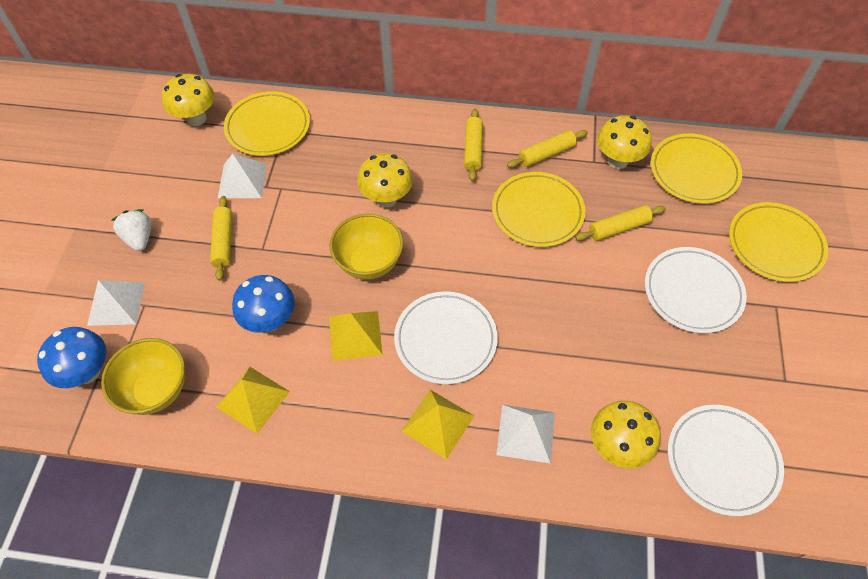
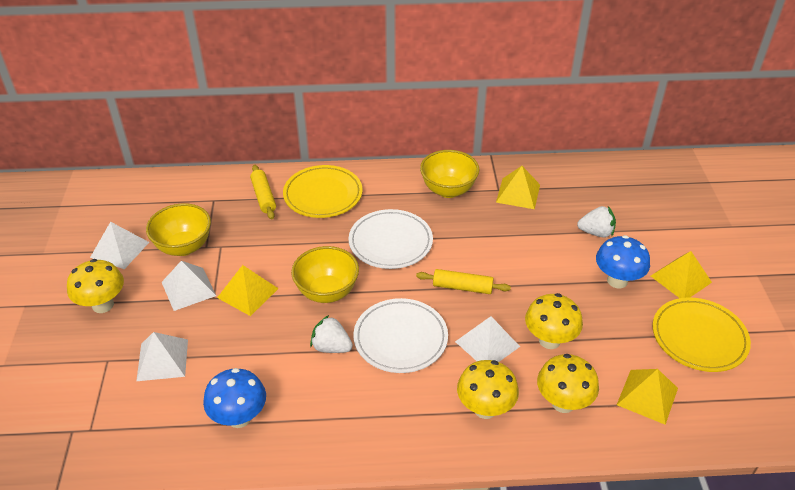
white plate: 3 -> 2
white pyramid: 3 -> 4
white strawberry: 1 -> 2
yellow bowl: 2 -> 3
yellow plate: 4 -> 2
yellow pyramid: 3 -> 4
yellow rolling pin: 4 -> 2

